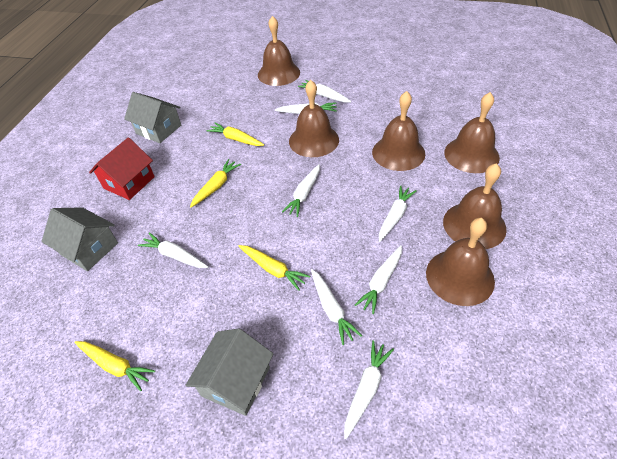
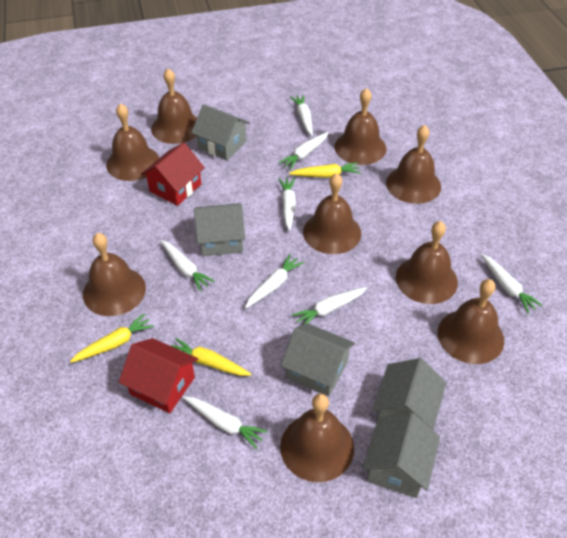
brown bell: 6 -> 9
grey house: 3 -> 5
red house: 1 -> 2
yellow carrot: 4 -> 3

